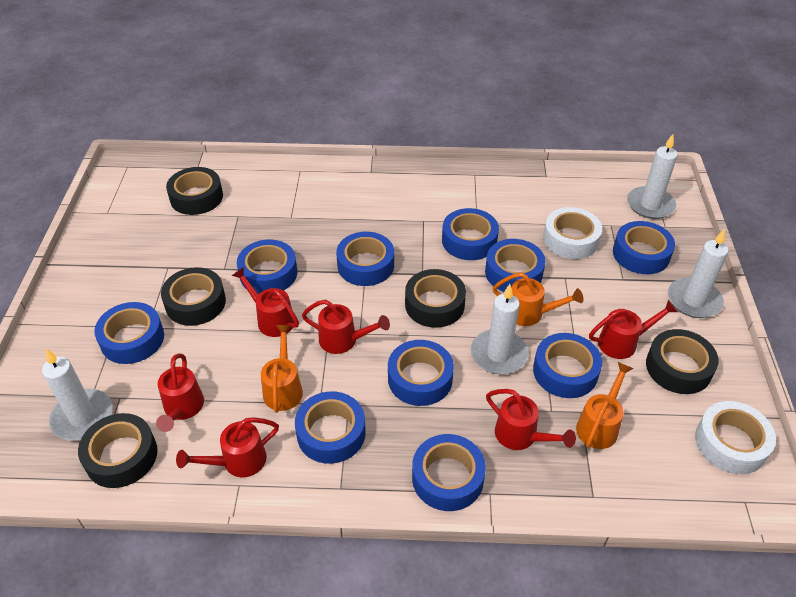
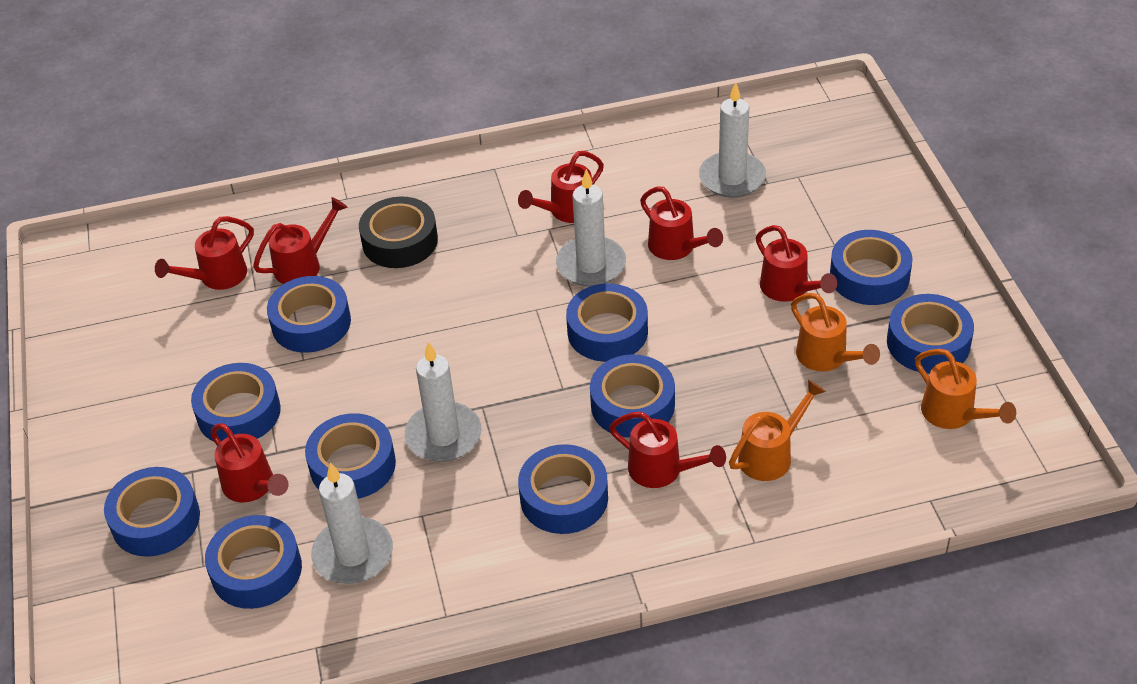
black tape: 5 -> 1
red watering can: 6 -> 7
white tape: 2 -> 0

